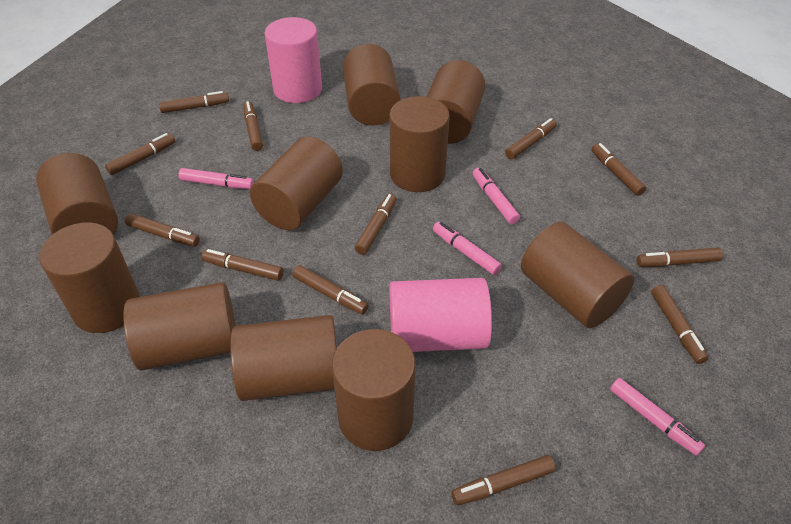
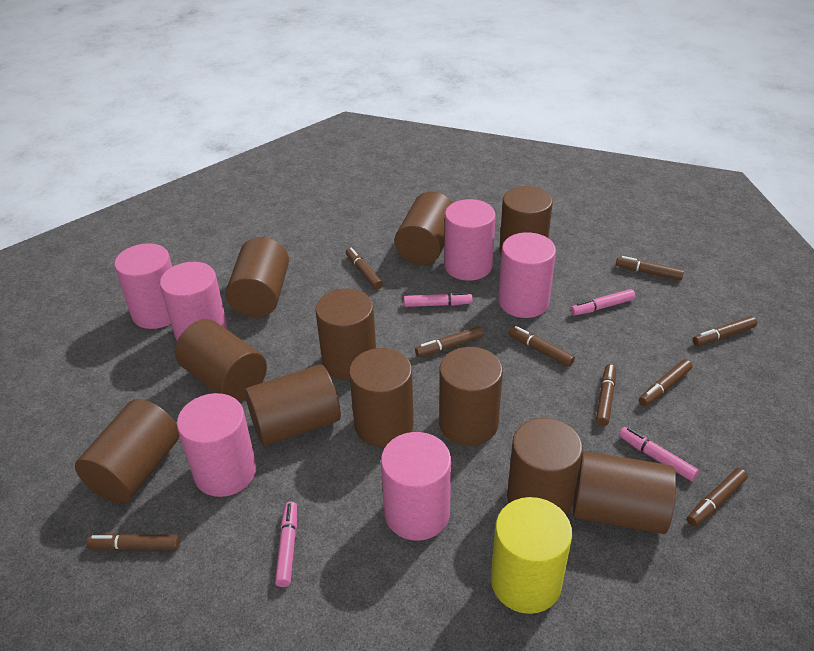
brown cylinder: 10 -> 11
brown marker: 12 -> 9
pink cylinder: 2 -> 6
yellow cylinder: 0 -> 1

